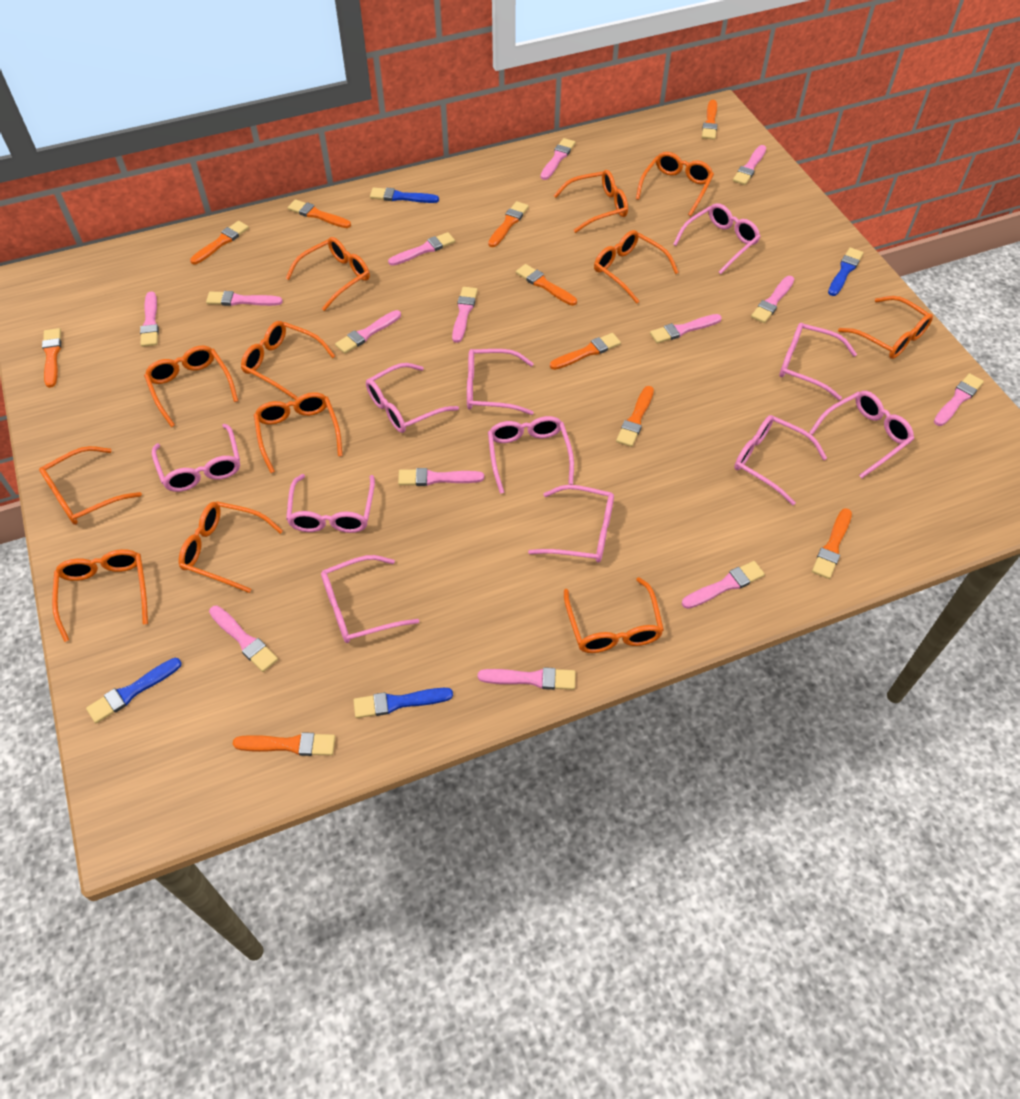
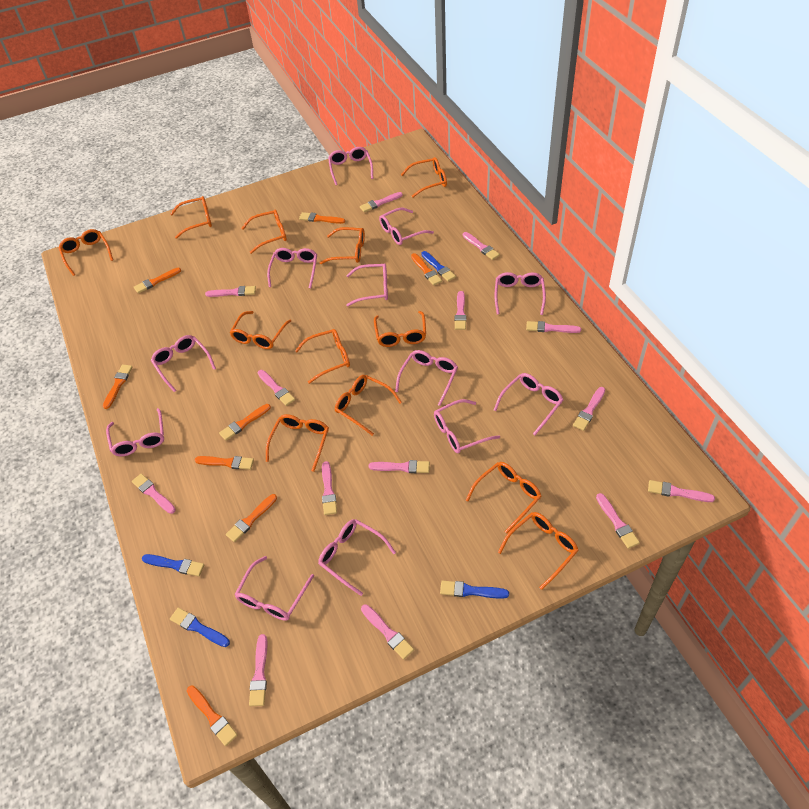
orange brush: 10 -> 8
pink glasses: 11 -> 12

